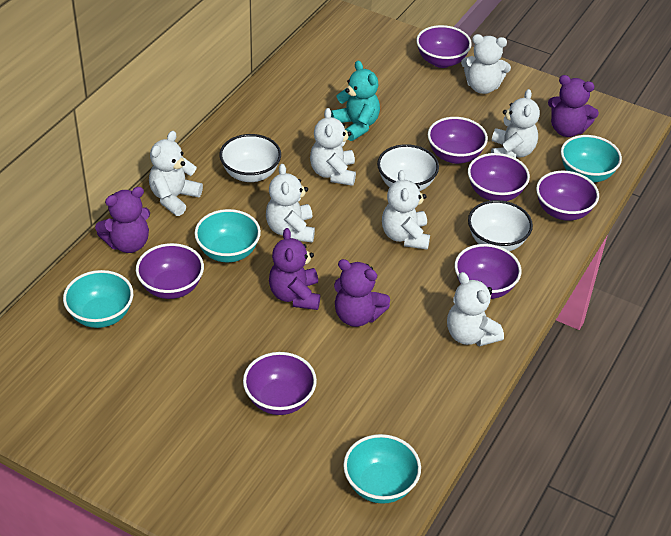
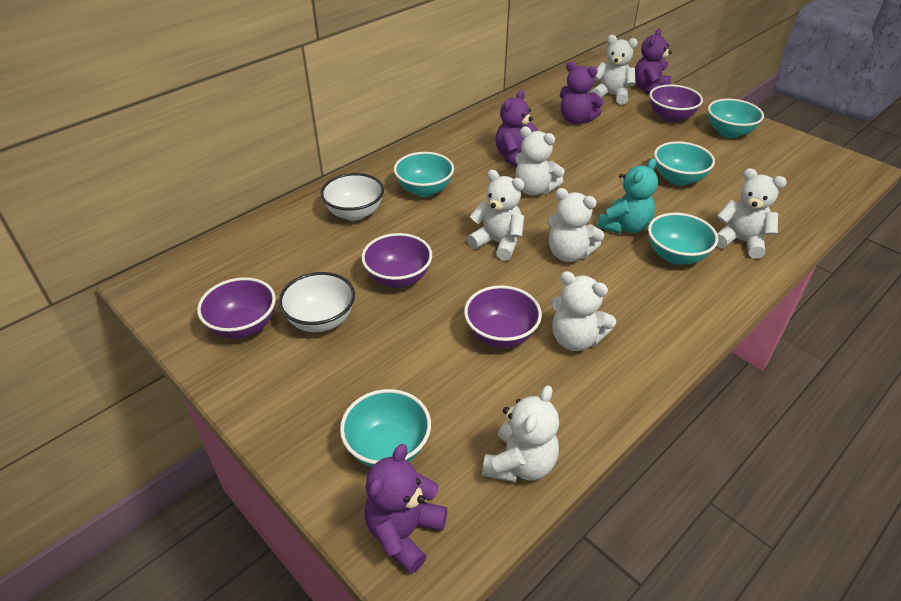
purple bowl: 7 -> 4
turquoise bowl: 4 -> 5
white bowl: 3 -> 2

